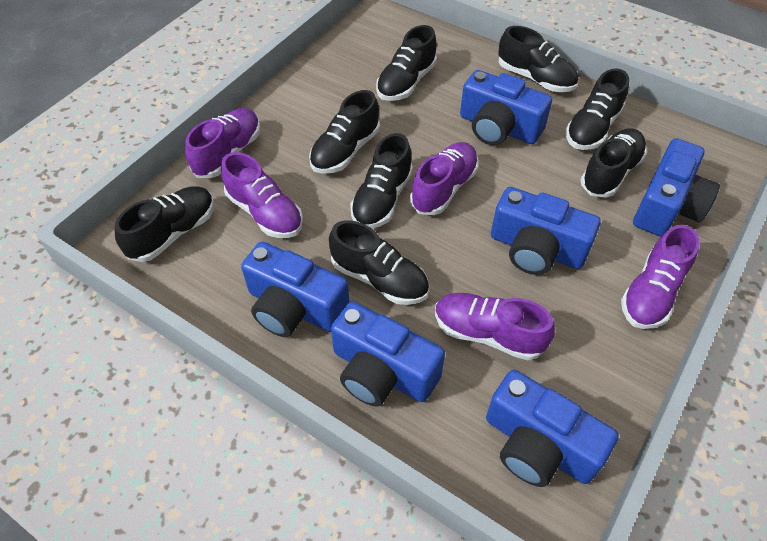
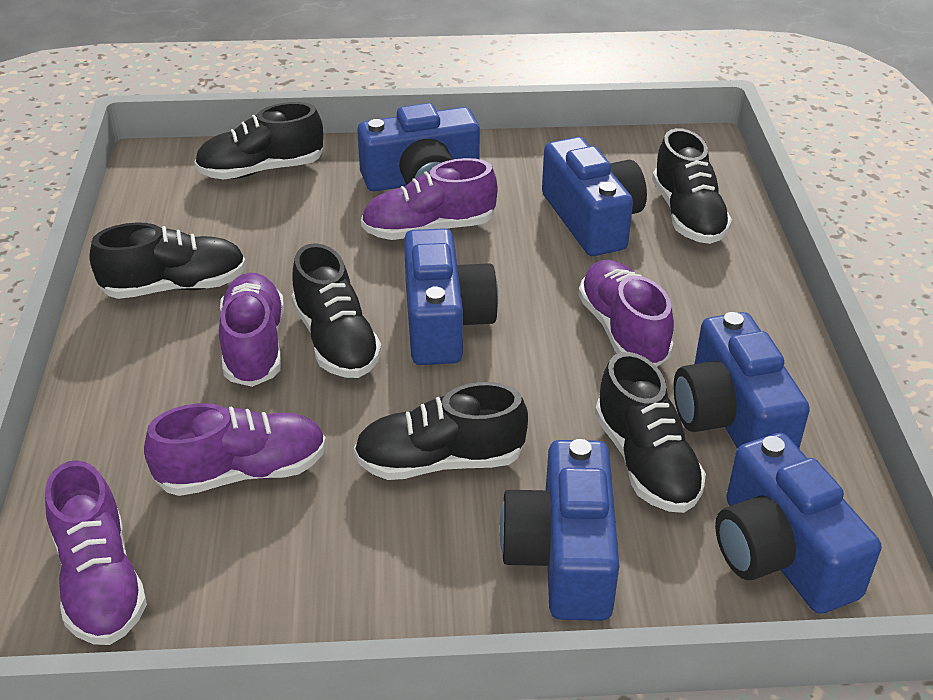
black shoe: 8 -> 6

